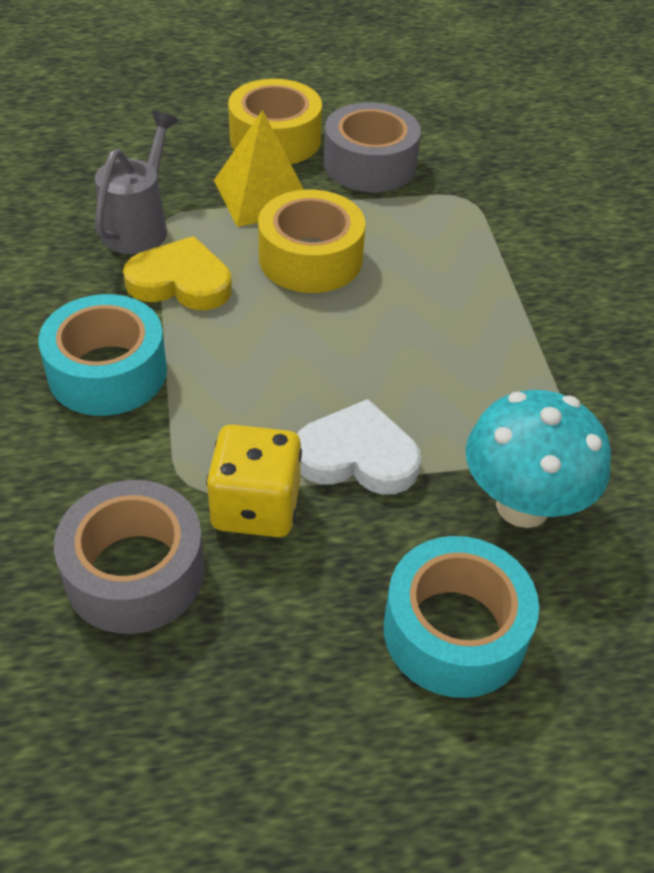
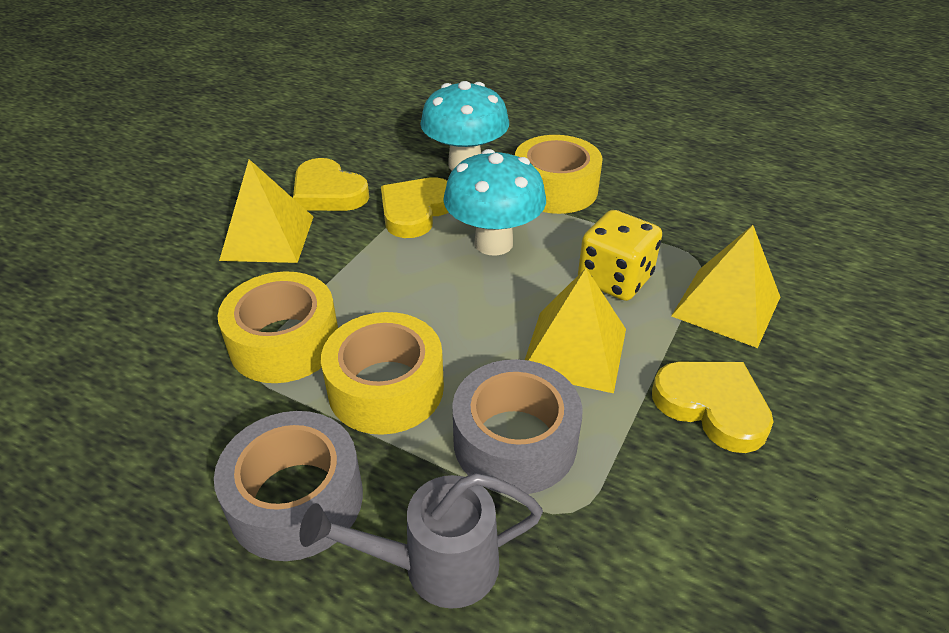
turquoise mushroom: 1 -> 2
turquoise tape: 2 -> 0
white heart: 1 -> 0
yellow heart: 1 -> 3
yellow pyramid: 1 -> 3
yellow tape: 2 -> 3

